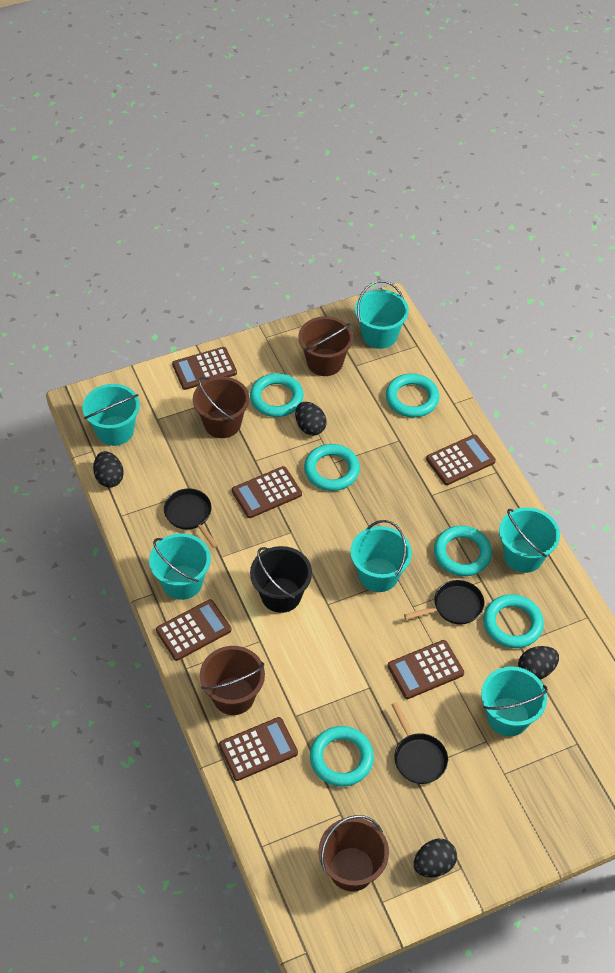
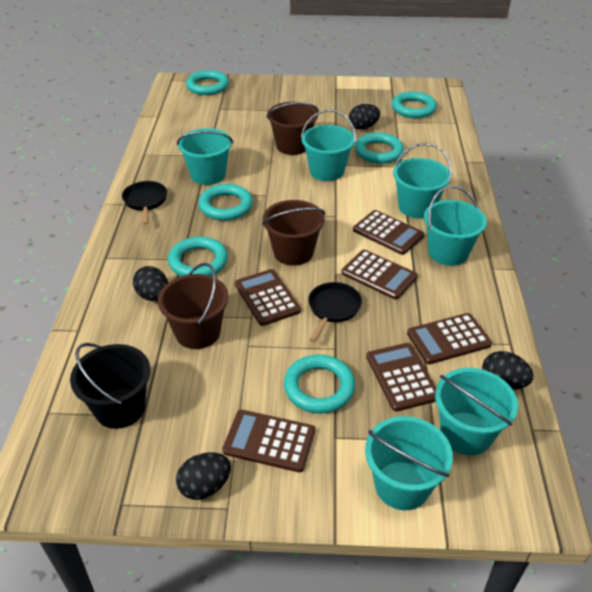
black pan: 3 -> 2
brown bucket: 4 -> 3

